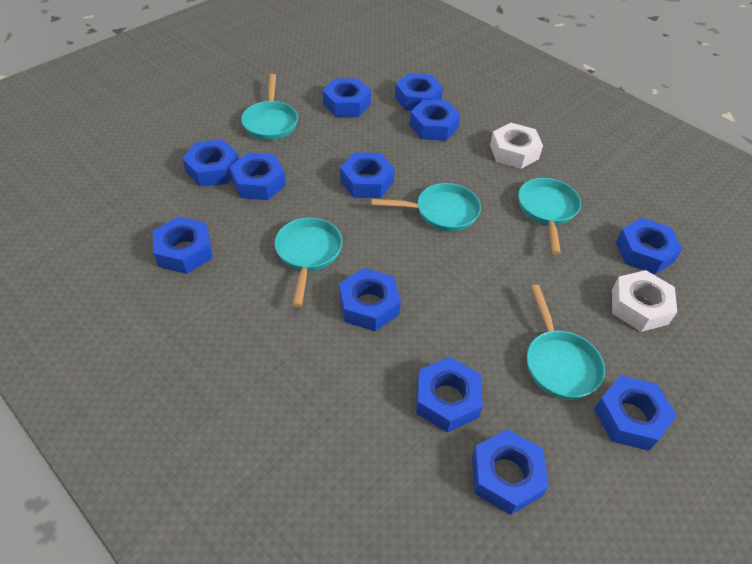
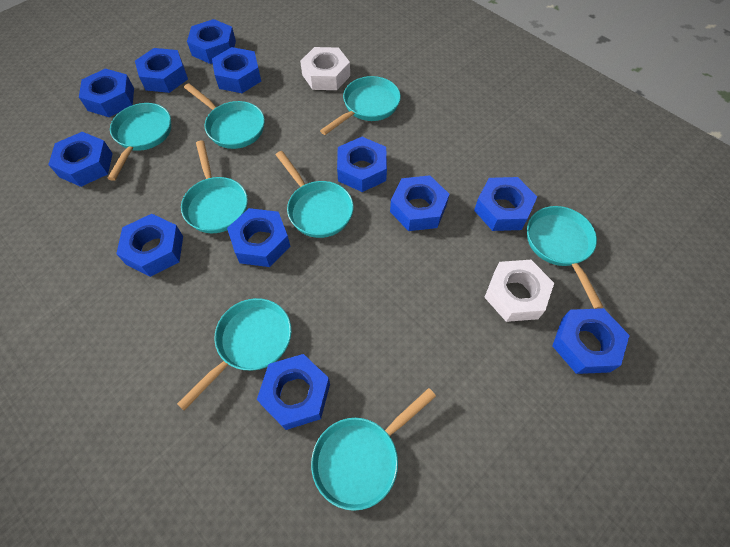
turquoise pan: 5 -> 8

